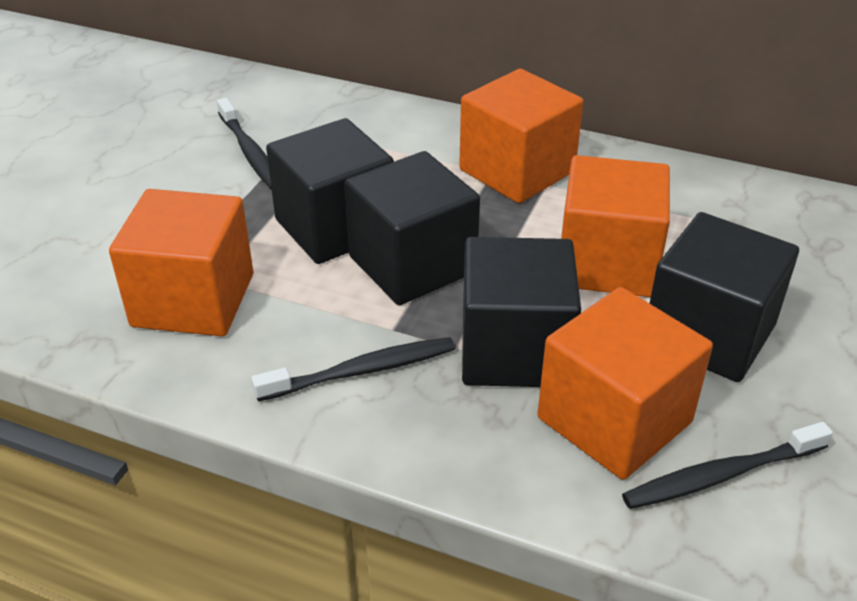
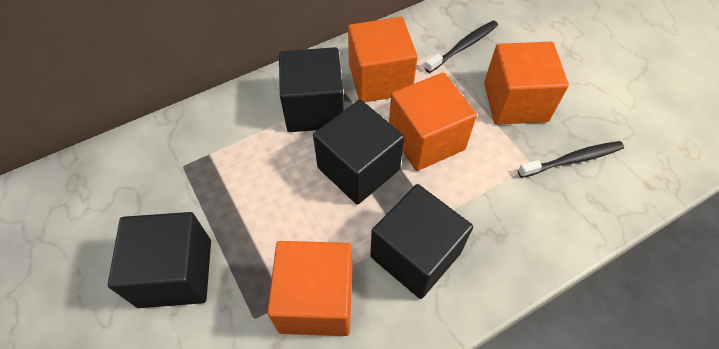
black toothbrush: 3 -> 2

